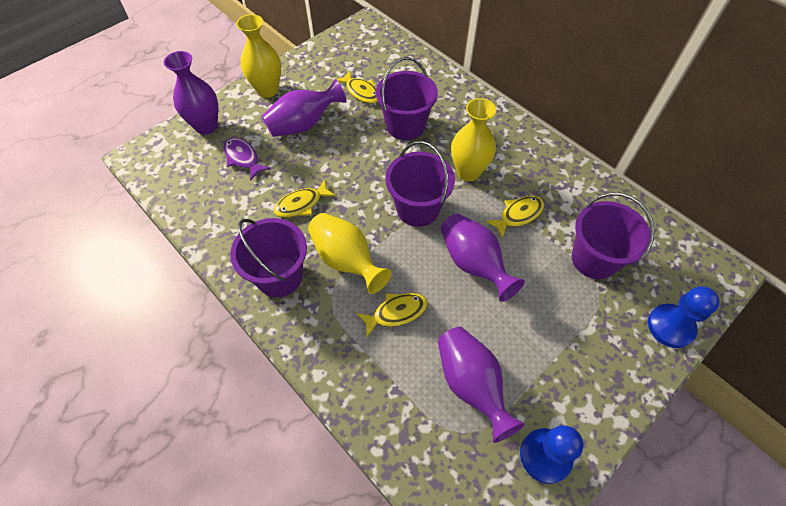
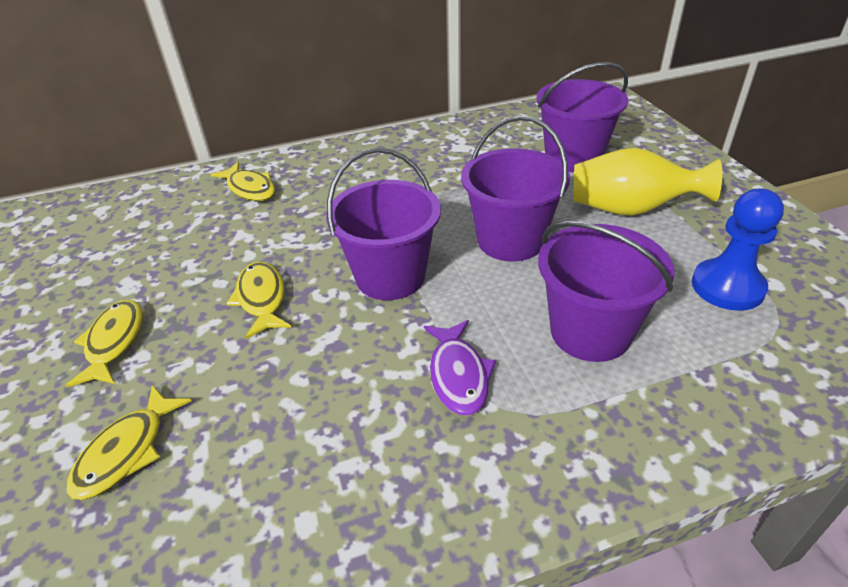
blue pawn: 2 -> 1
purple vase: 4 -> 0
yellow vase: 3 -> 1

